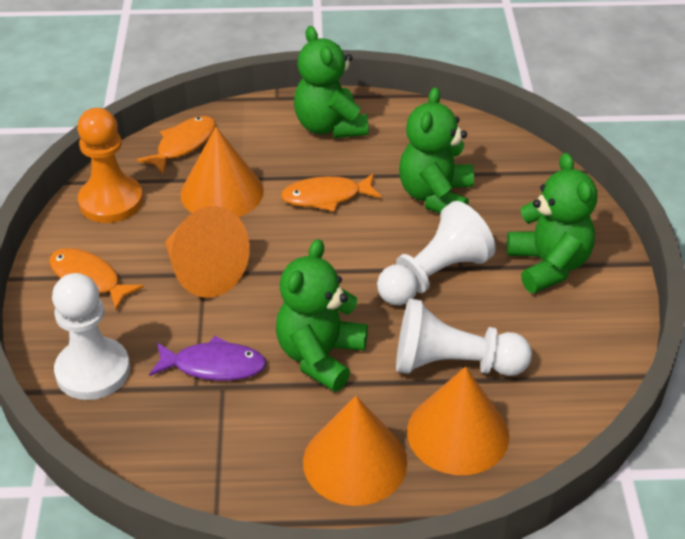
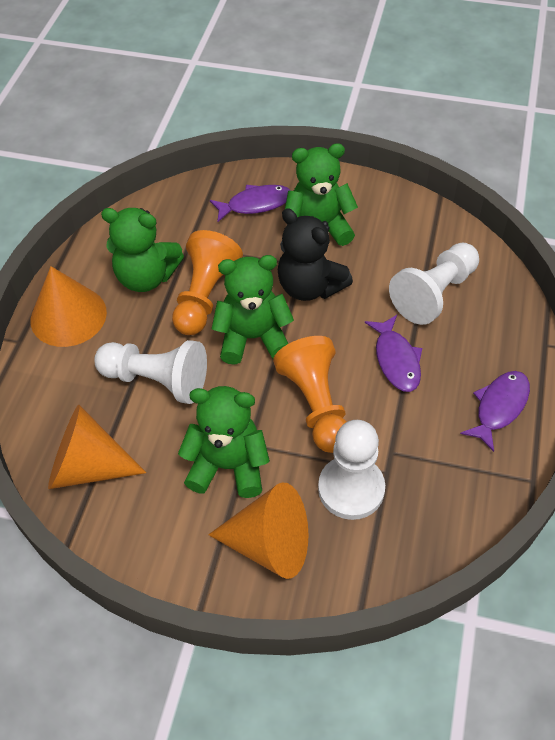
black teddy bear: 0 -> 1
orange cone: 4 -> 3
orange fish: 3 -> 0
orange pawn: 1 -> 2
purple fish: 1 -> 3

